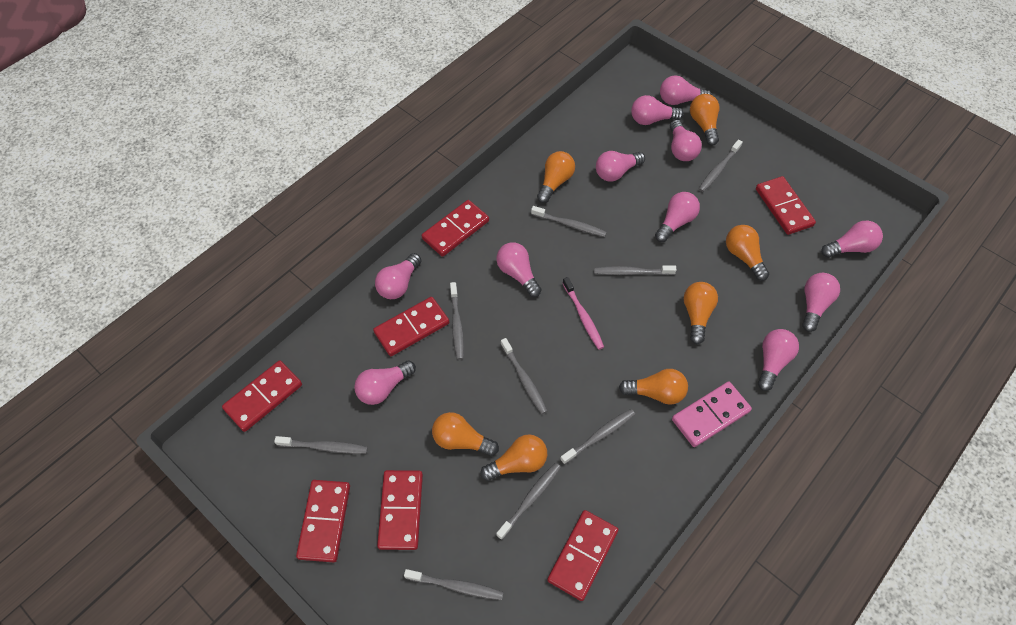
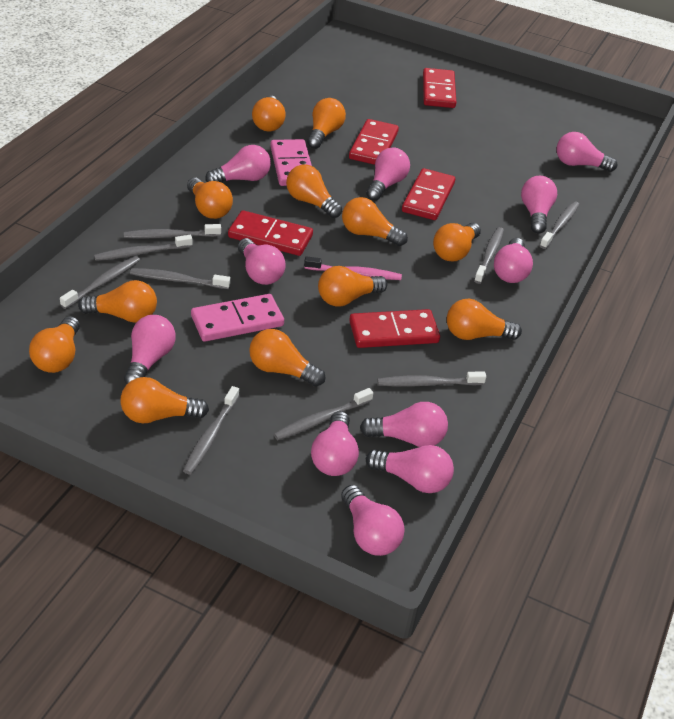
orange light bulb: 7 -> 12
pink domino: 1 -> 2
red domino: 7 -> 5

